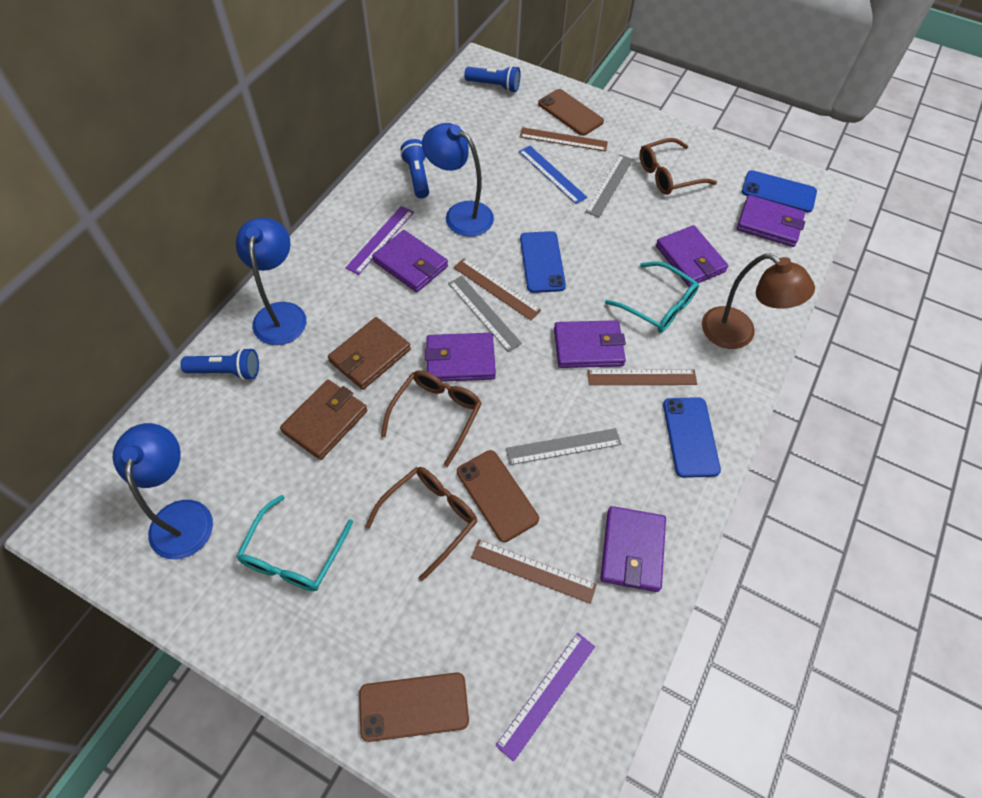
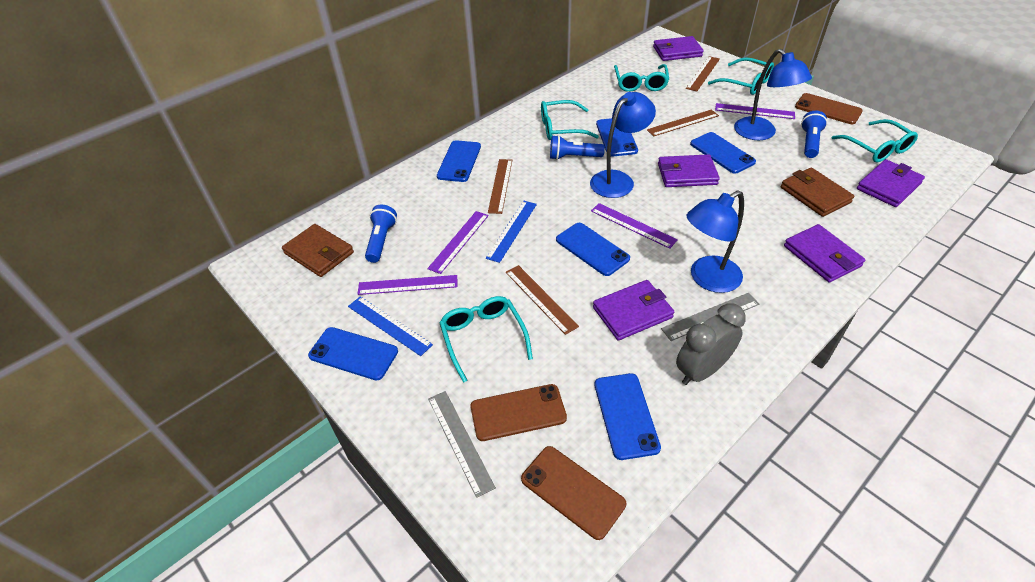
blue phone: 3 -> 6
blue ruler: 1 -> 2
brown glasses: 3 -> 0
brown lamp: 1 -> 0
grey clock: 0 -> 1
grey ruler: 3 -> 2
purple ruler: 2 -> 4
purple wallet: 6 -> 5
turquoise glasses: 2 -> 5

